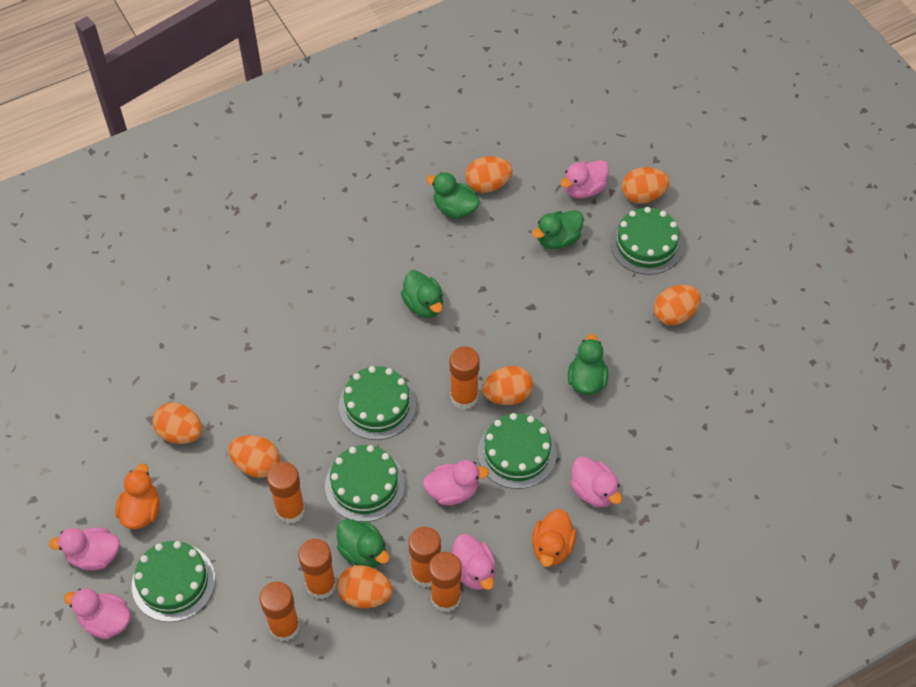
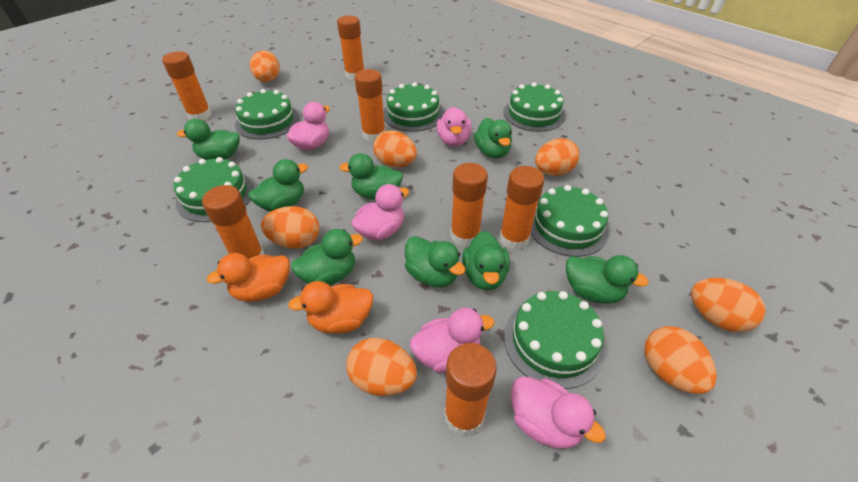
green cake: 5 -> 6
green duck: 5 -> 8
orange glue stick: 6 -> 7
pink duck: 6 -> 5

